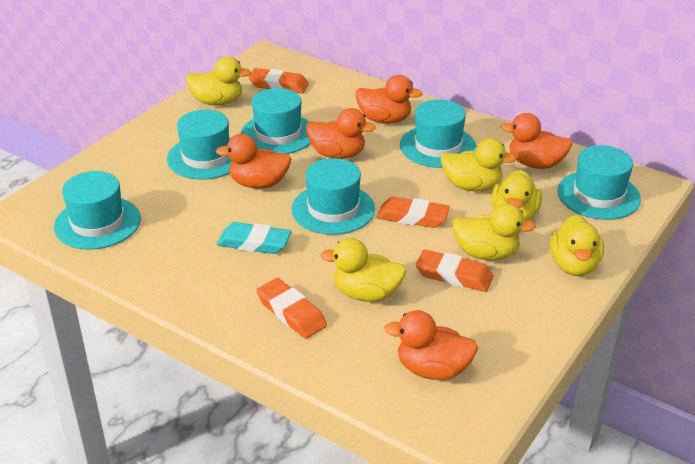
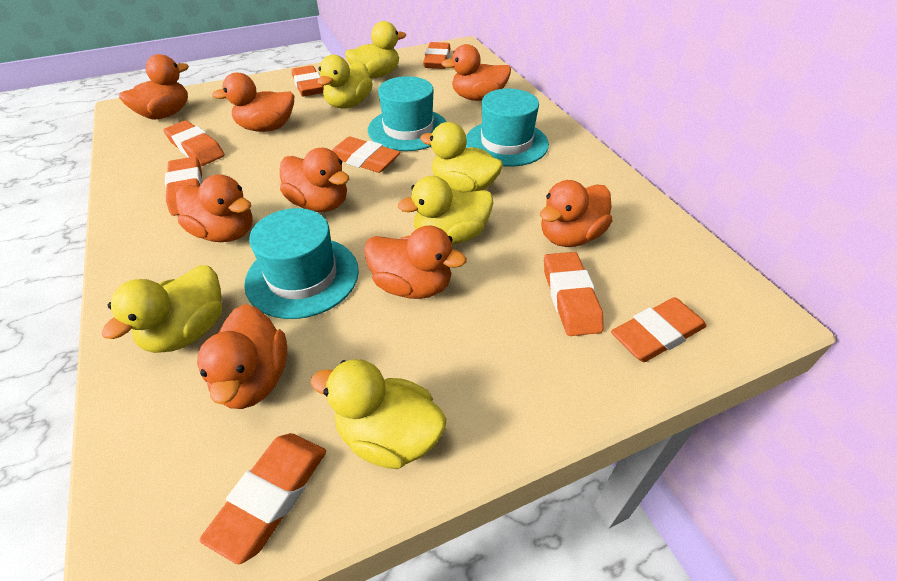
orange duck: 5 -> 8
orange eraser: 4 -> 8
turquoise eraser: 1 -> 0
turquoise hat: 6 -> 3

